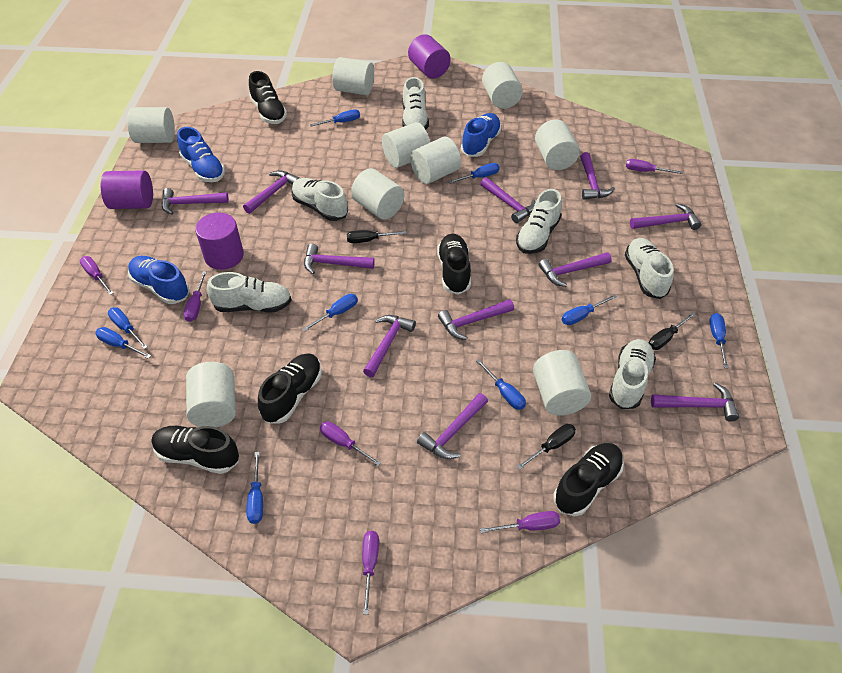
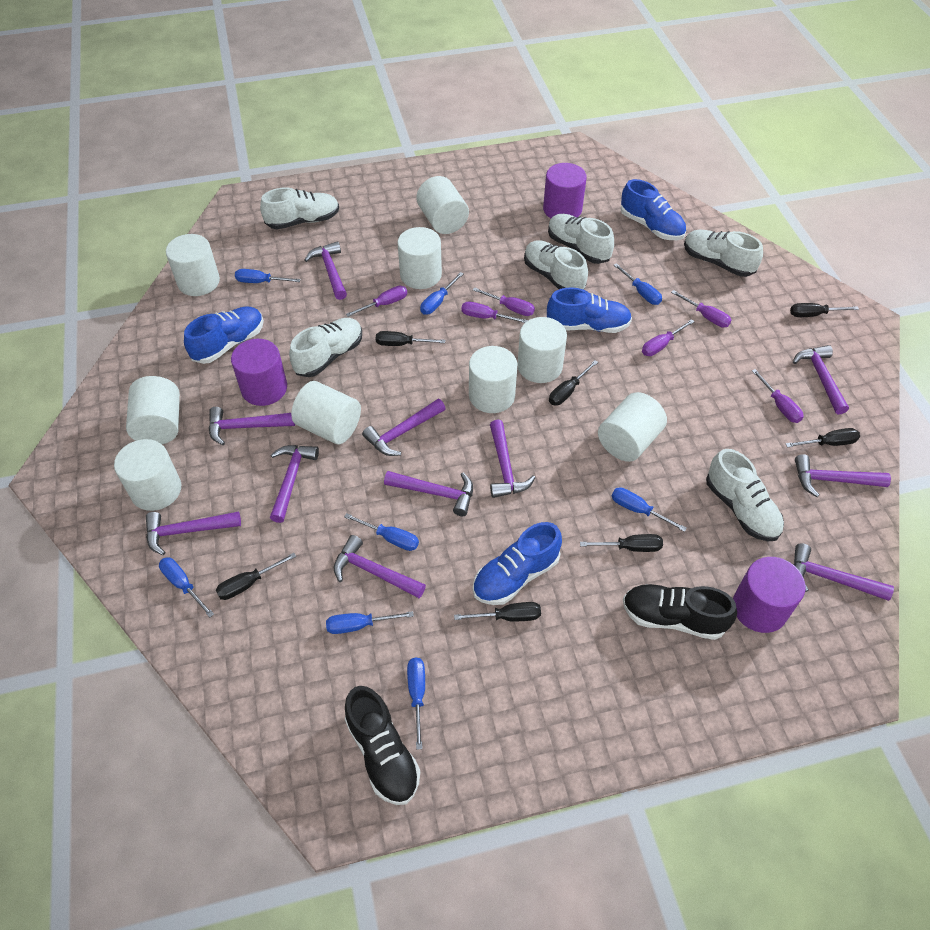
black screwdriver: 3 -> 7
black shoe: 5 -> 2
blue screwdriver: 9 -> 8
blue shoe: 3 -> 4

